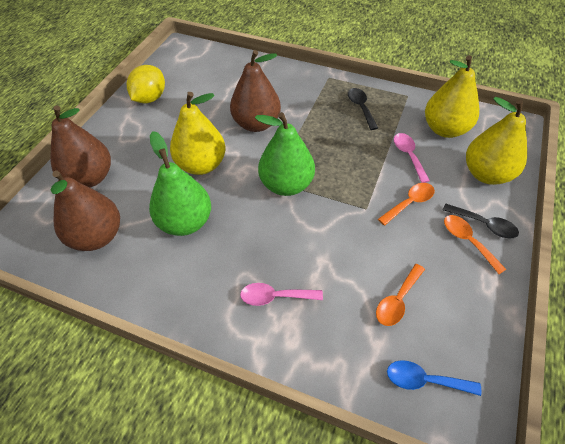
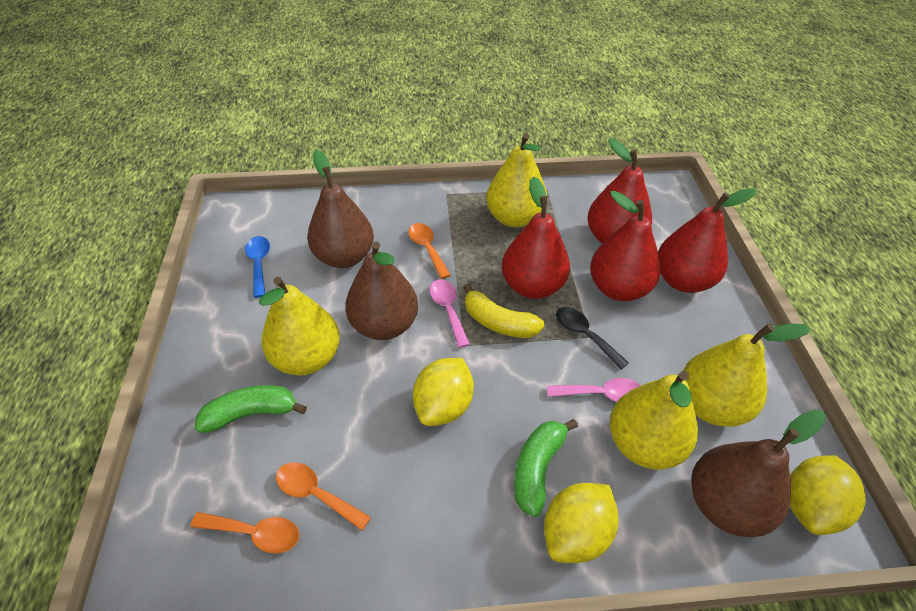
black spoon: 2 -> 1
green banana: 0 -> 2
green pear: 2 -> 0
red pear: 0 -> 4
yellow banana: 0 -> 1
yellow lemon: 1 -> 3
yellow pear: 3 -> 4

